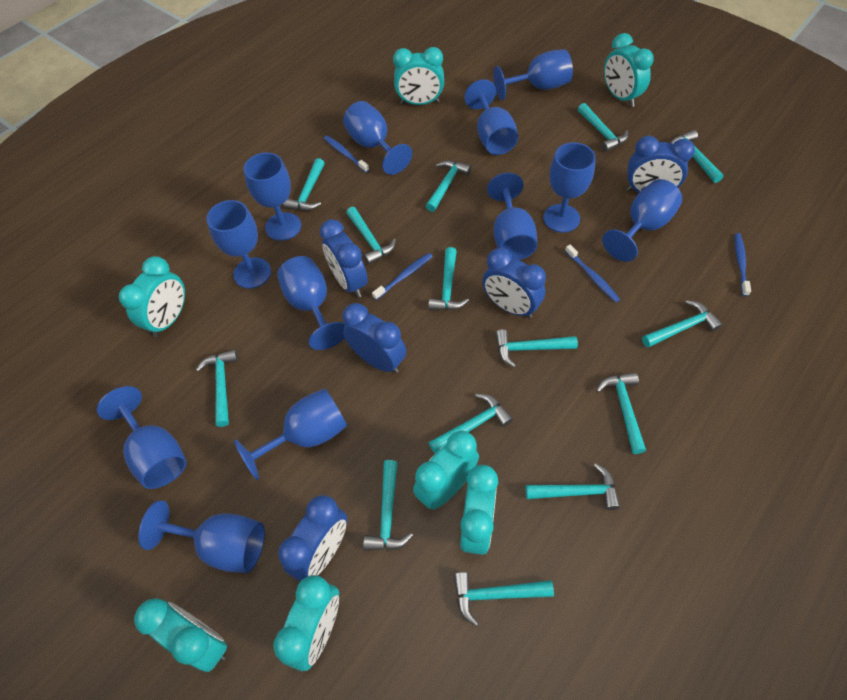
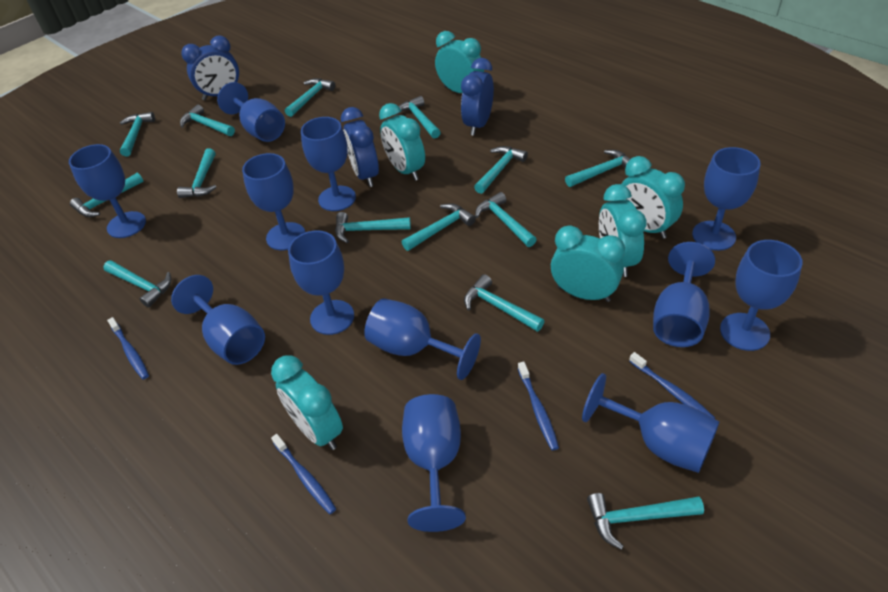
blue clock: 5 -> 3
turquoise clock: 7 -> 6

